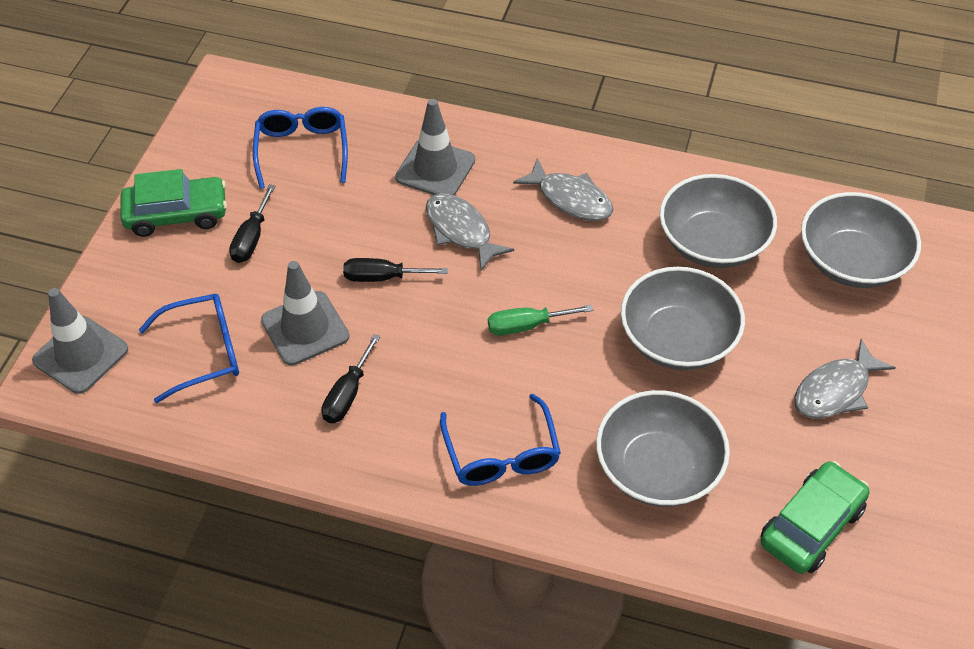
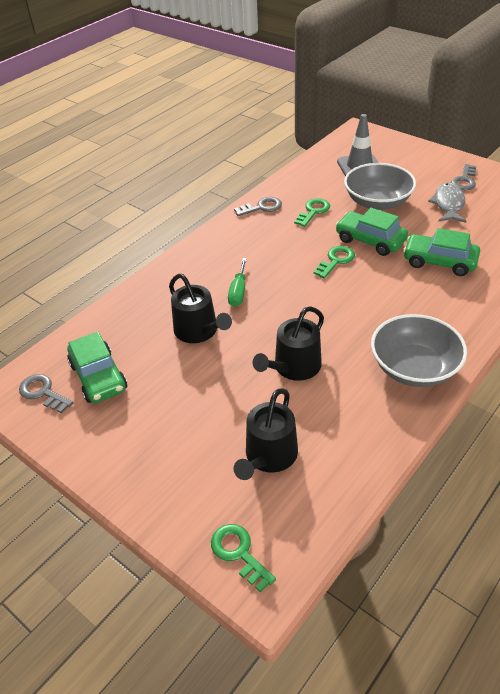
black screwdriver: 3 -> 0
black watering can: 0 -> 3
blue glasses: 3 -> 0
green car: 2 -> 3
green key: 0 -> 3
grey bowl: 4 -> 2
grey fish: 3 -> 1
grey key: 0 -> 3
grey traffic cone: 3 -> 1

